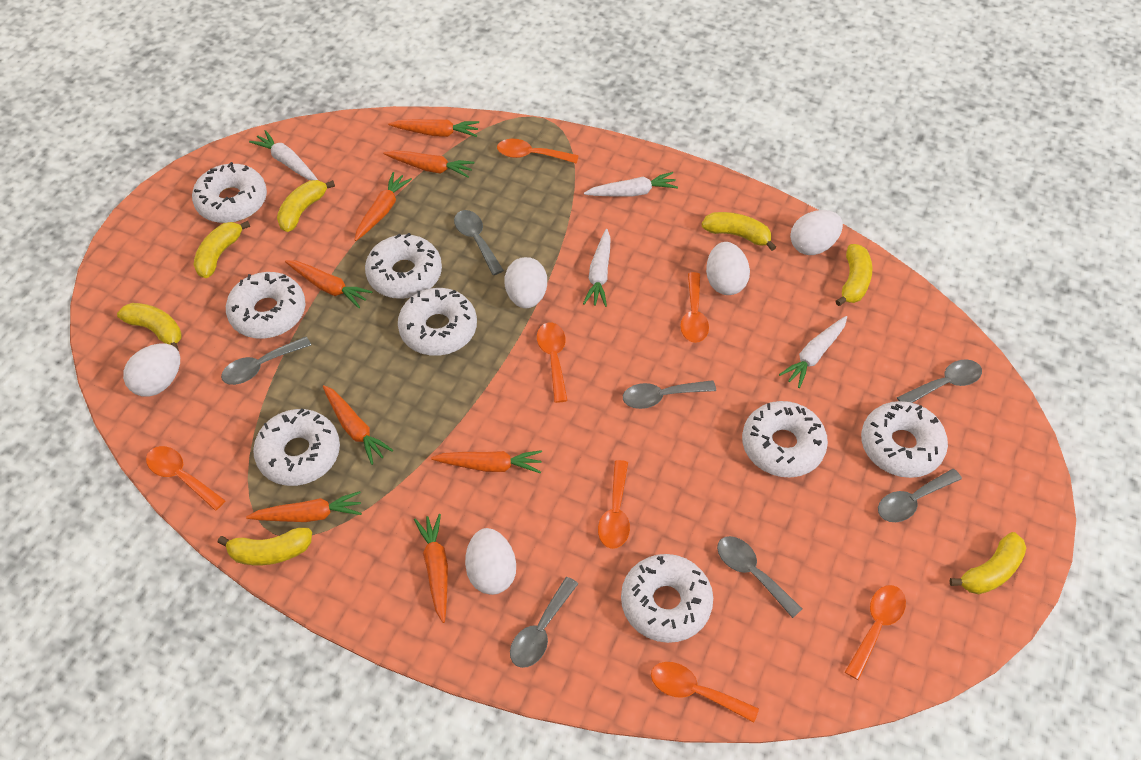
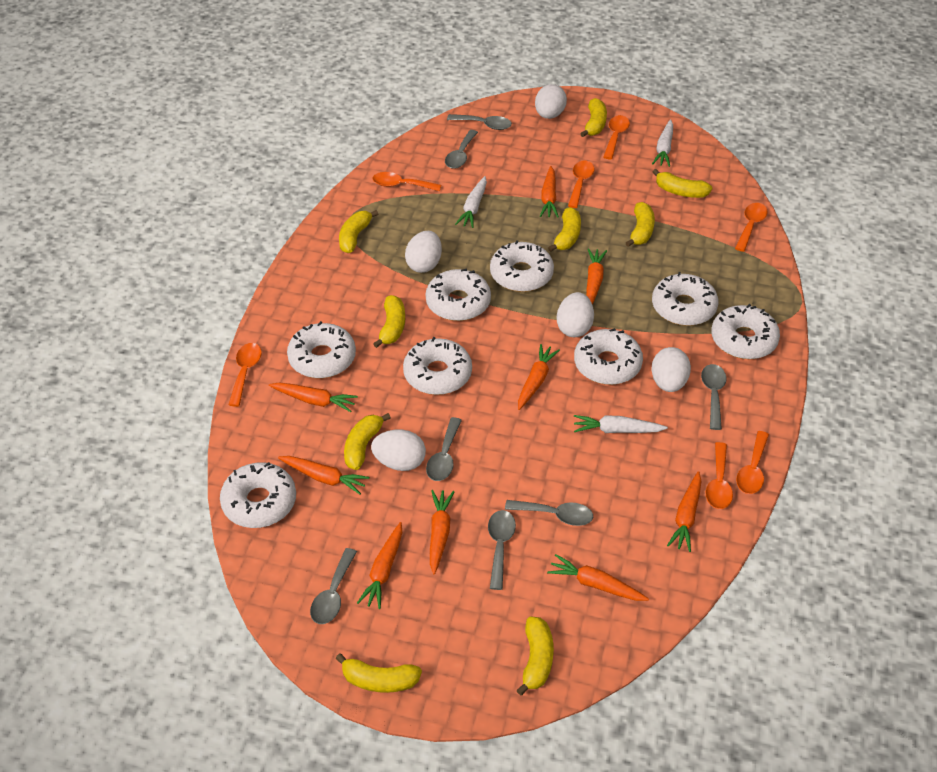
orange carrot: 8 -> 9
white carrot: 4 -> 3
yellow banana: 7 -> 9

